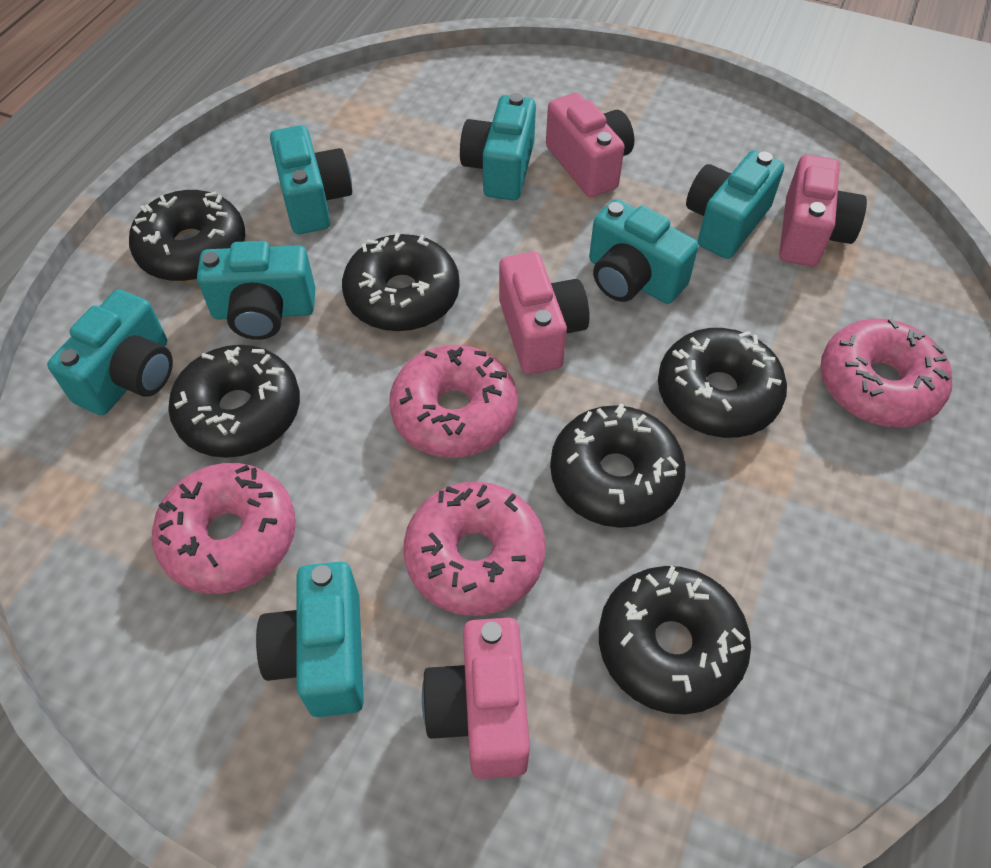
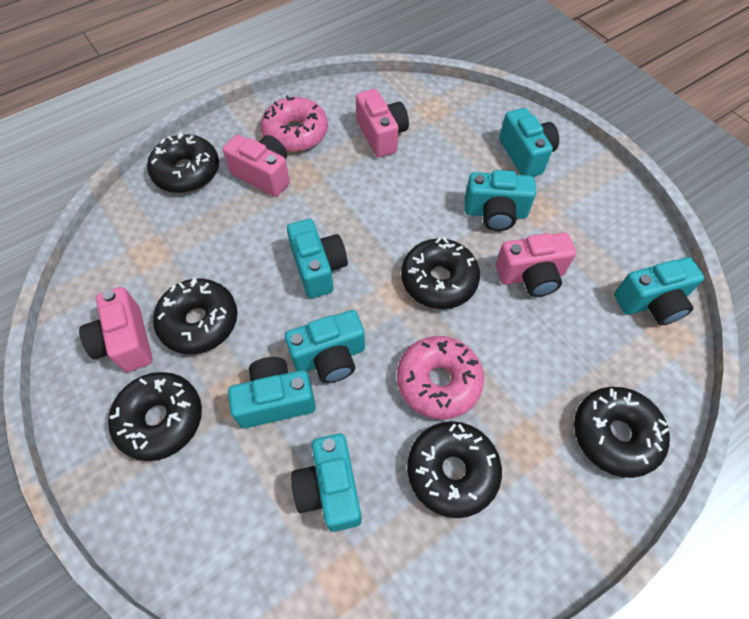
pink donut: 4 -> 2

